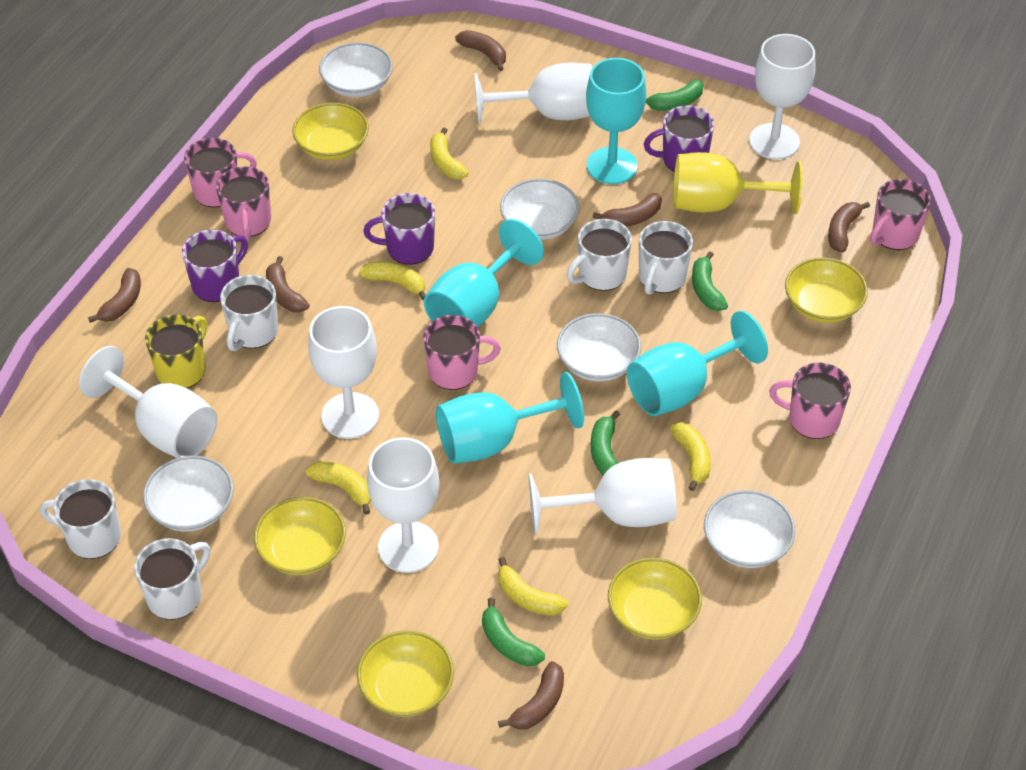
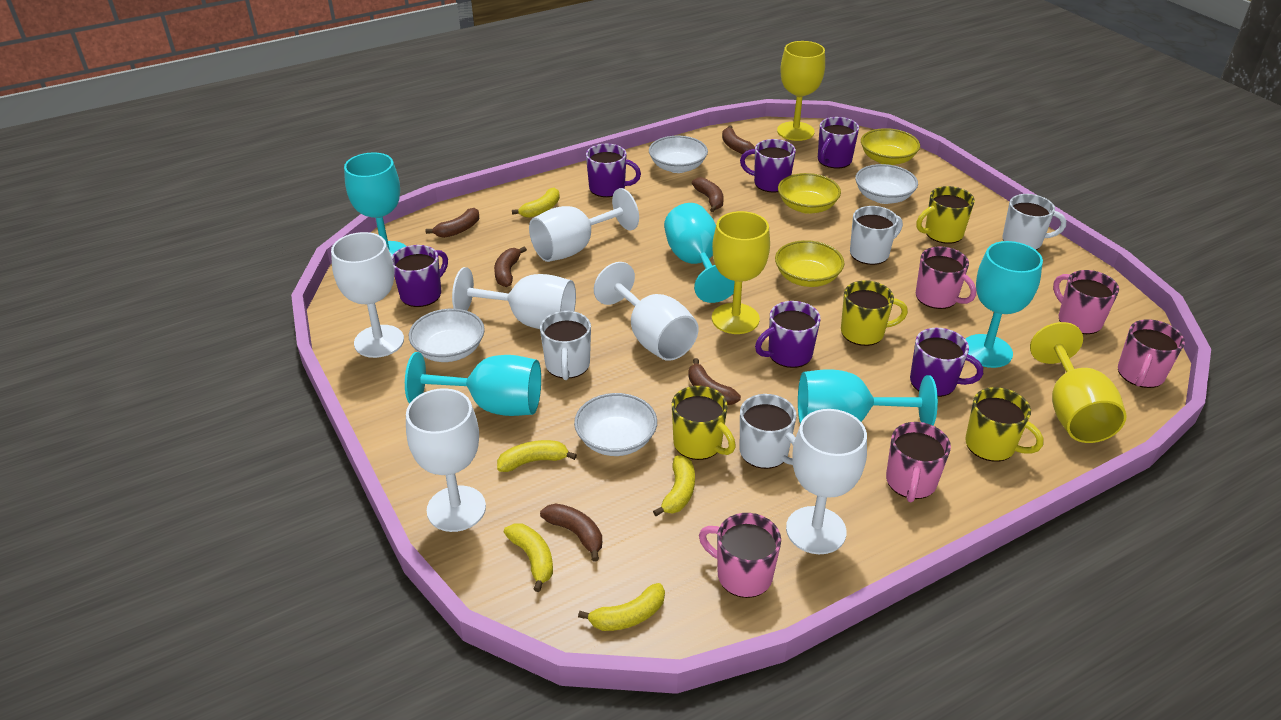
green banana: 4 -> 0
purple mug: 3 -> 6
turquoise goblet: 4 -> 5
white bowl: 5 -> 4
white mug: 5 -> 4
yellow bowl: 5 -> 3
yellow goblet: 1 -> 3
yellow mug: 1 -> 4

